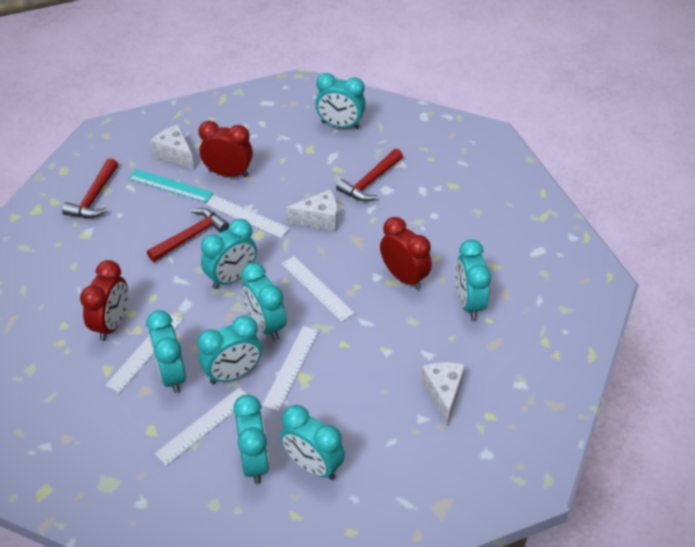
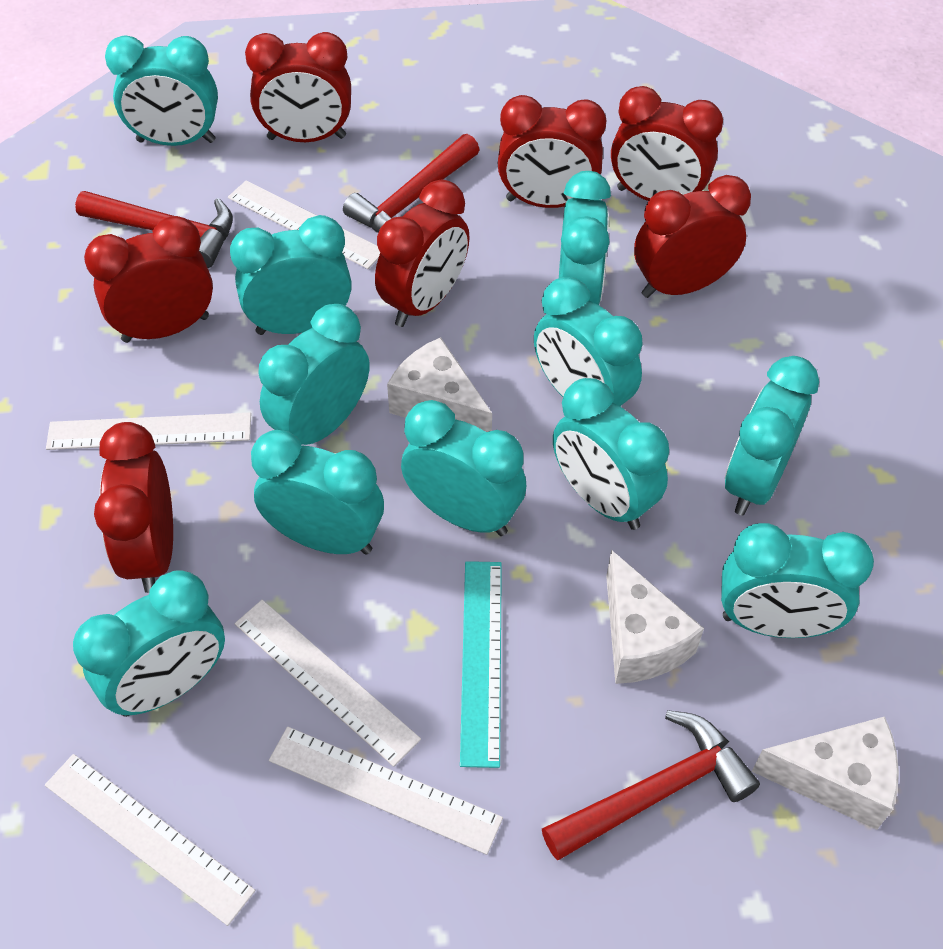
red clock: 3 -> 7
turquoise clock: 8 -> 11

